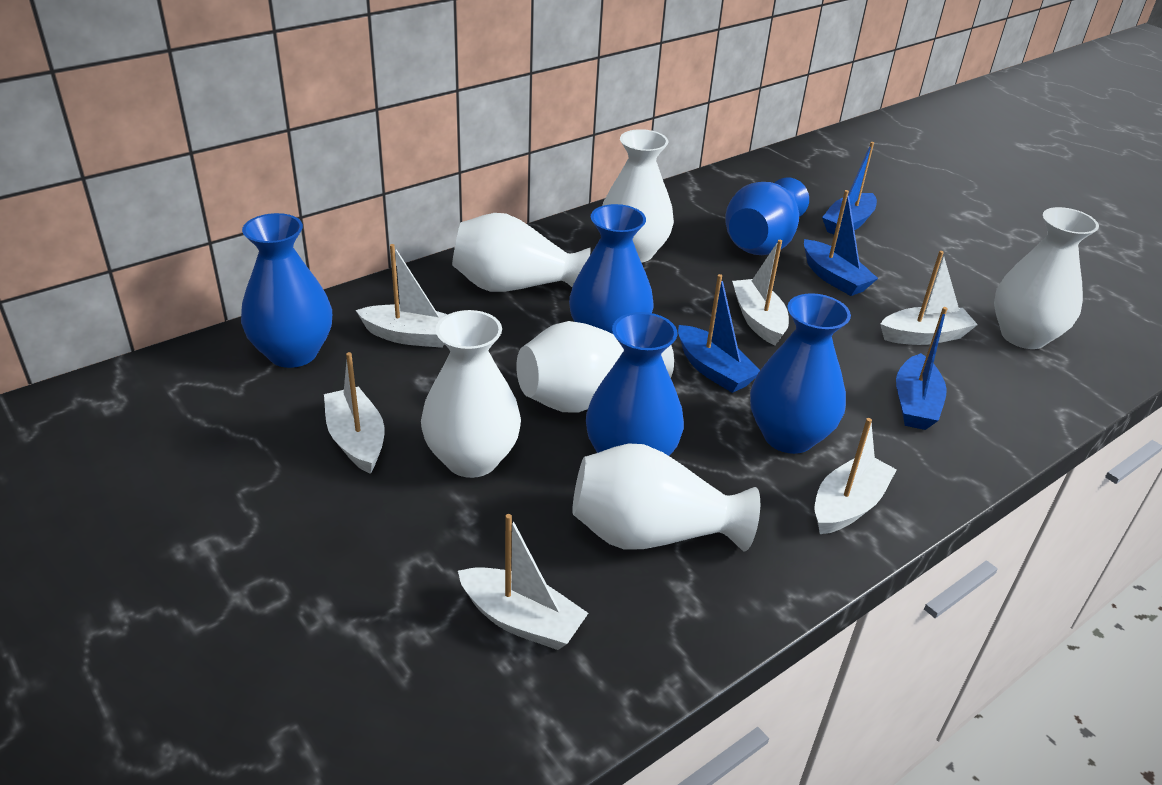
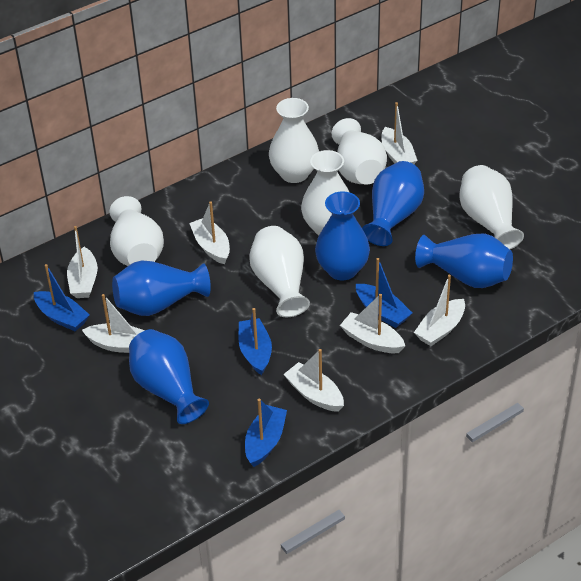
white boat: 6 -> 7

